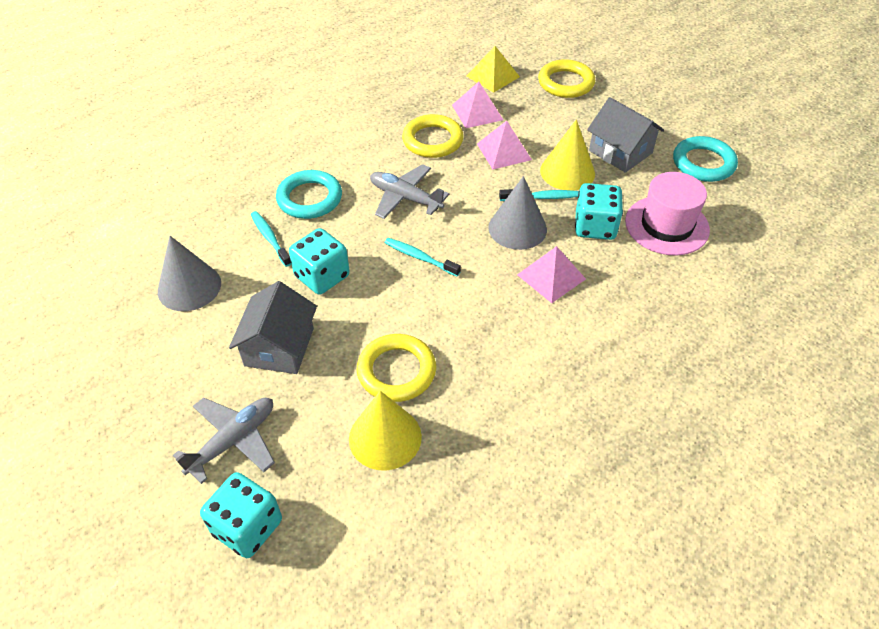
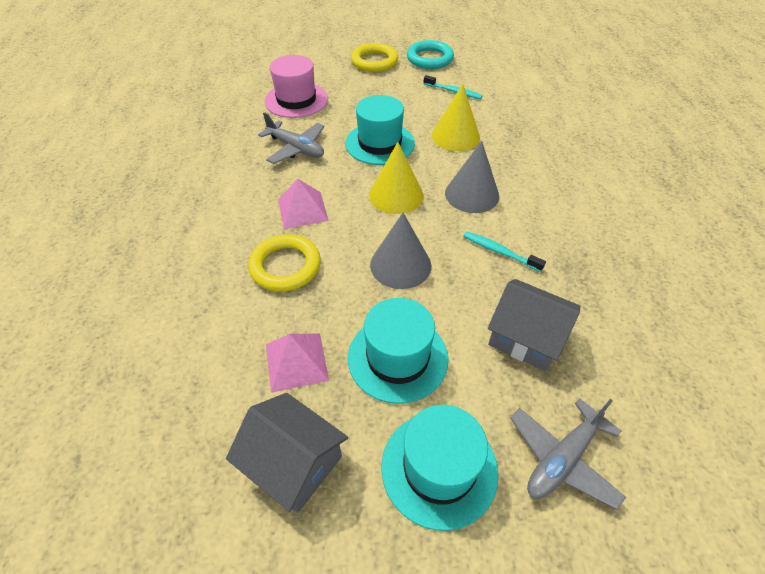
pink pyramid: 3 -> 2
turquoise dice: 3 -> 0
turquoise hat: 0 -> 3
turquoise ring: 2 -> 1
turquoise toothbrush: 3 -> 2
yellow pyramid: 1 -> 0
yellow ring: 3 -> 2

